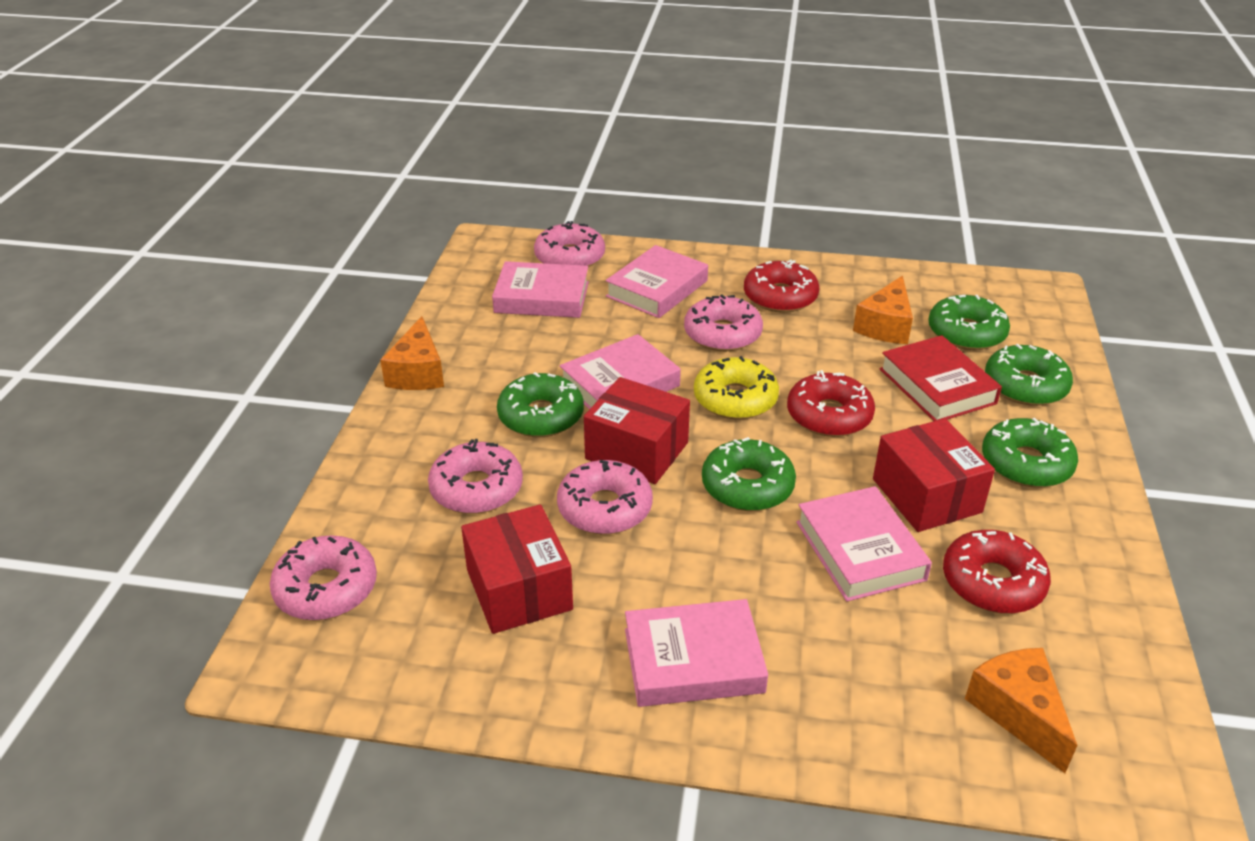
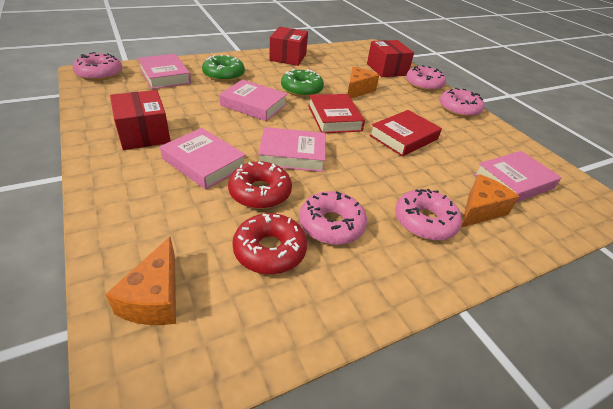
green donut: 5 -> 2
red book: 1 -> 2
red donut: 3 -> 2
yellow donut: 1 -> 0

